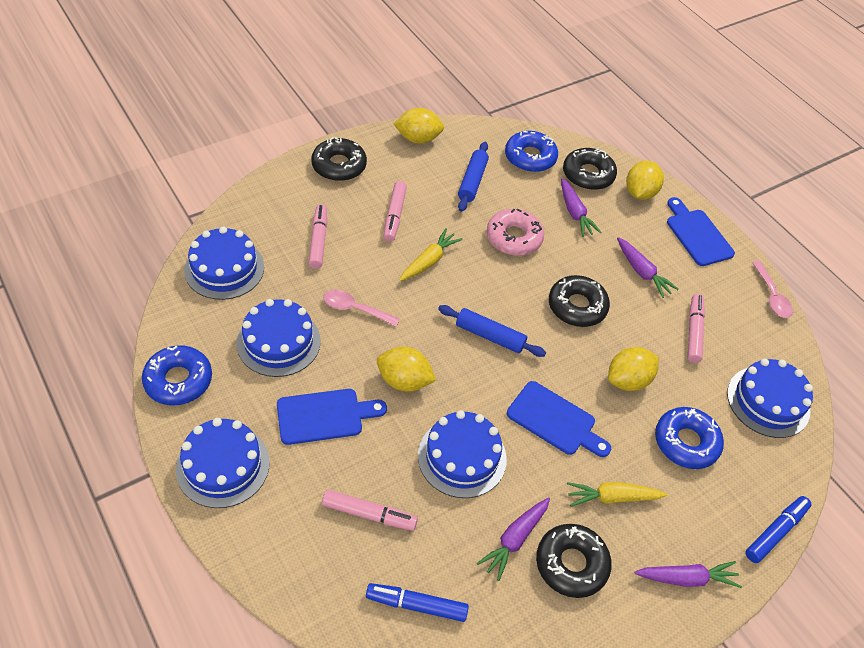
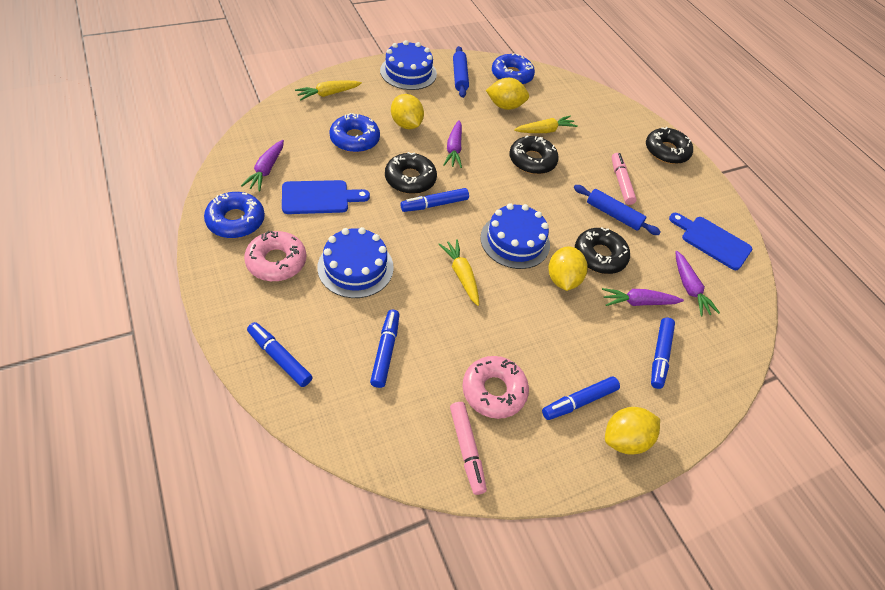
blue cake: 5 -> 3
blue cutting board: 3 -> 2
blue marker: 2 -> 5
pink donut: 1 -> 2
pink marker: 4 -> 2
pink spoon: 2 -> 0
yellow carrot: 2 -> 3

